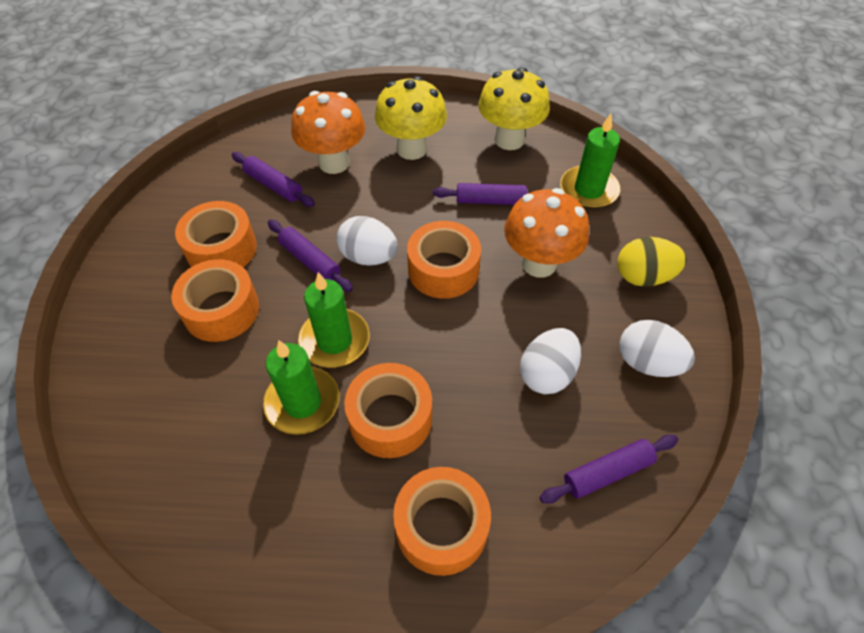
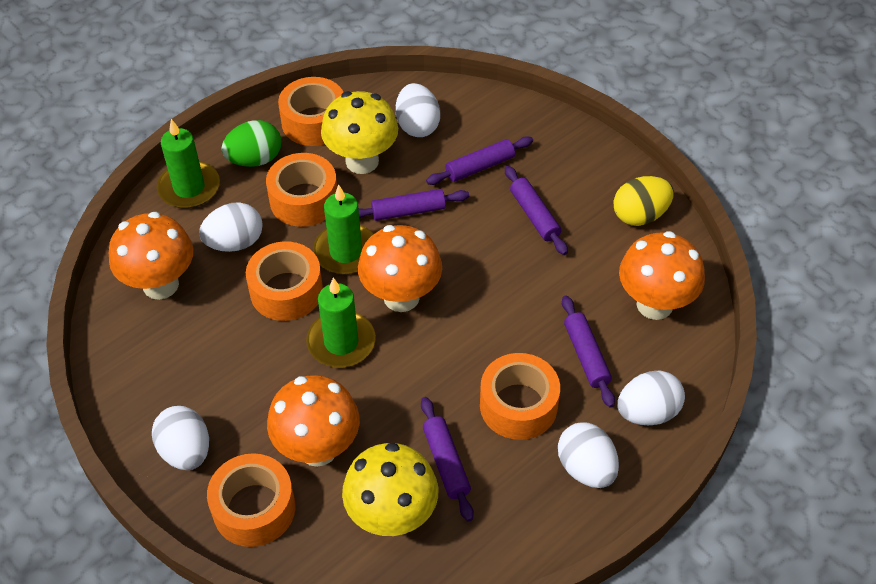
green egg: 0 -> 1
orange mushroom: 2 -> 4
purple rolling pin: 4 -> 5
white egg: 3 -> 5

